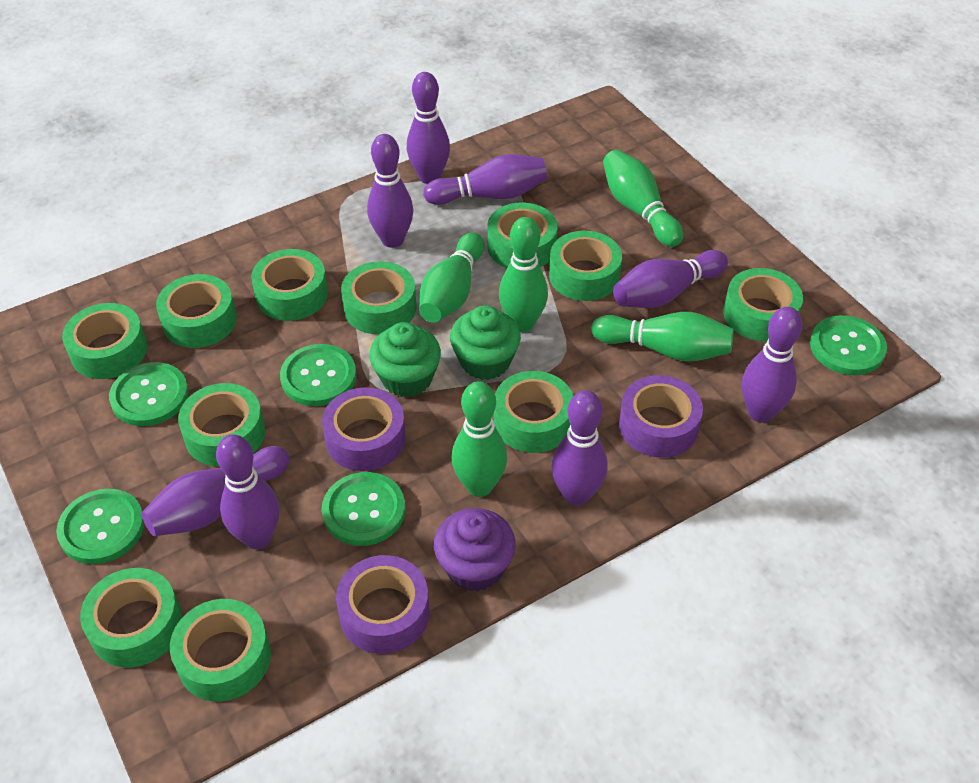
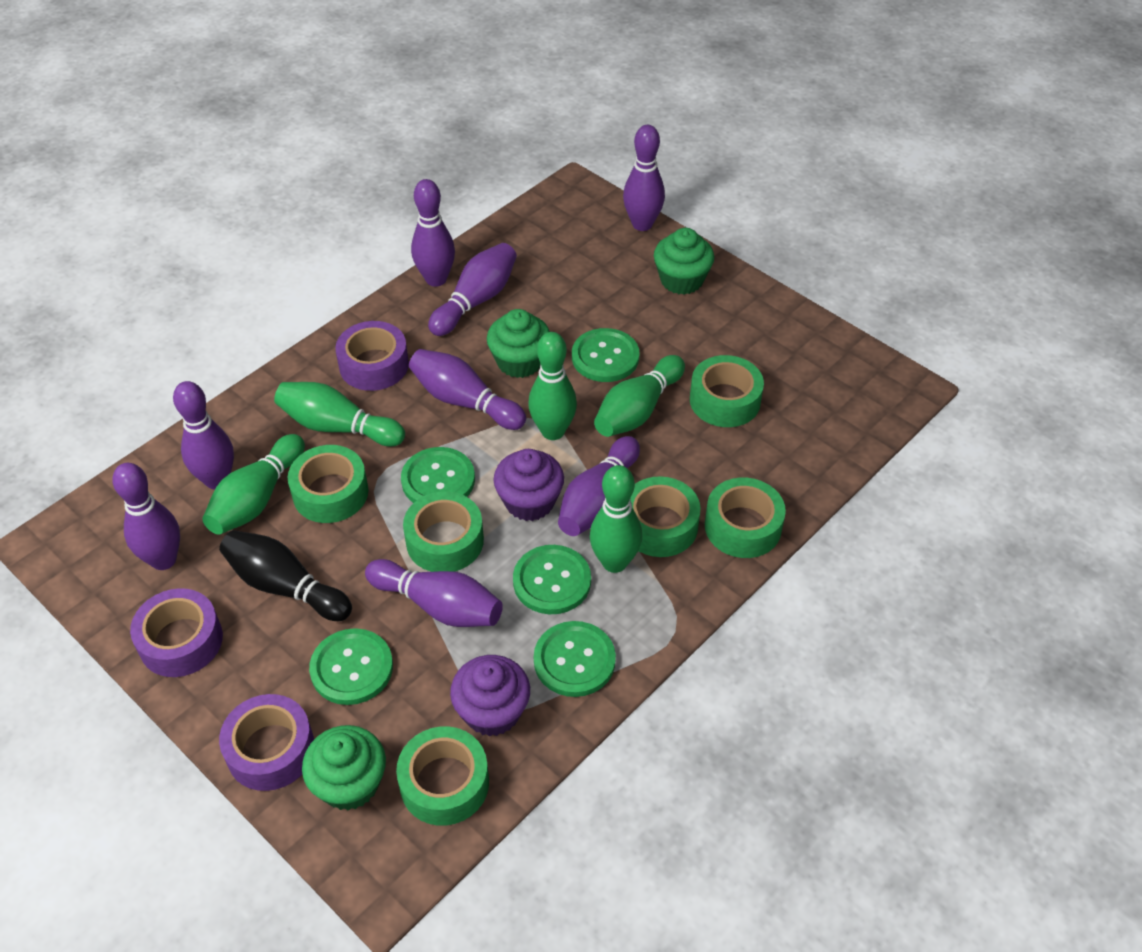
black bowling pin: 0 -> 1
green cupcake: 2 -> 3
green tape: 11 -> 6
purple cupcake: 1 -> 2

